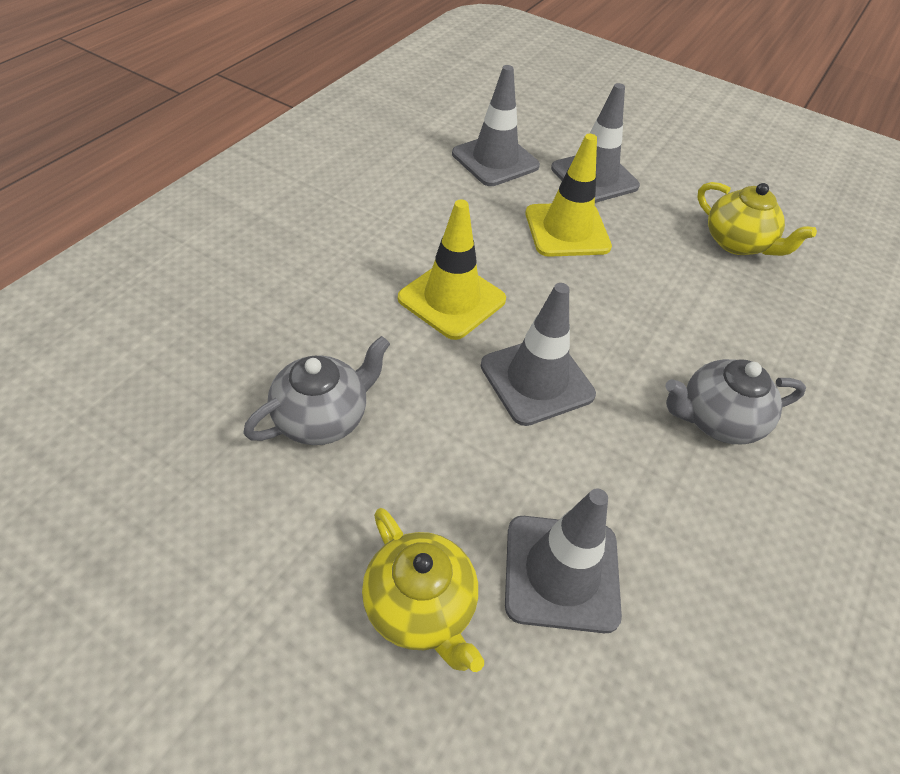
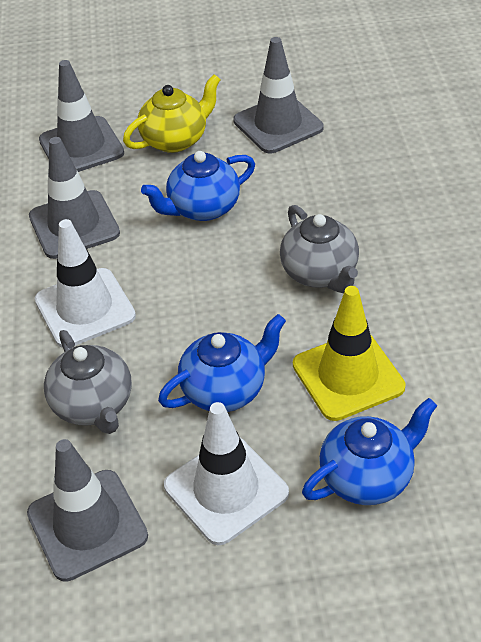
blue teapot: 0 -> 3
white traffic cone: 0 -> 2
yellow teapot: 2 -> 1
yellow traffic cone: 2 -> 1

